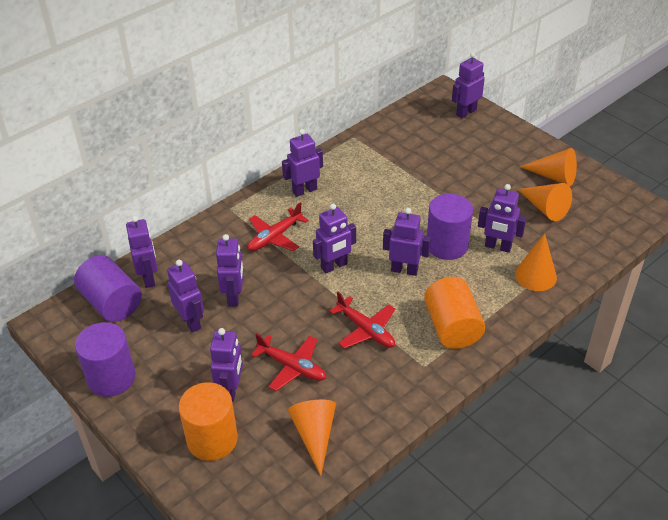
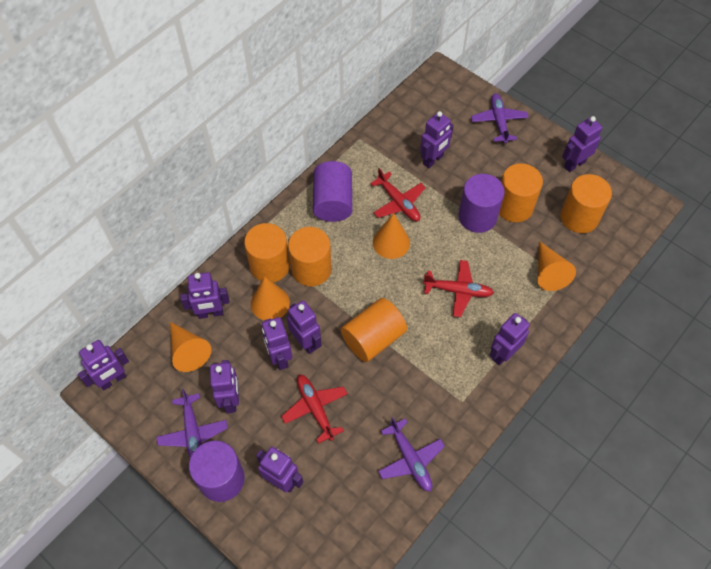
orange cylinder: 2 -> 5
purple plane: 0 -> 3

